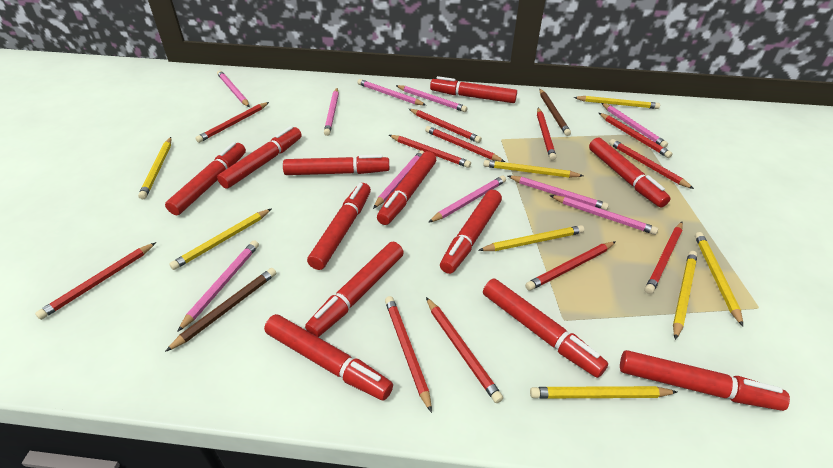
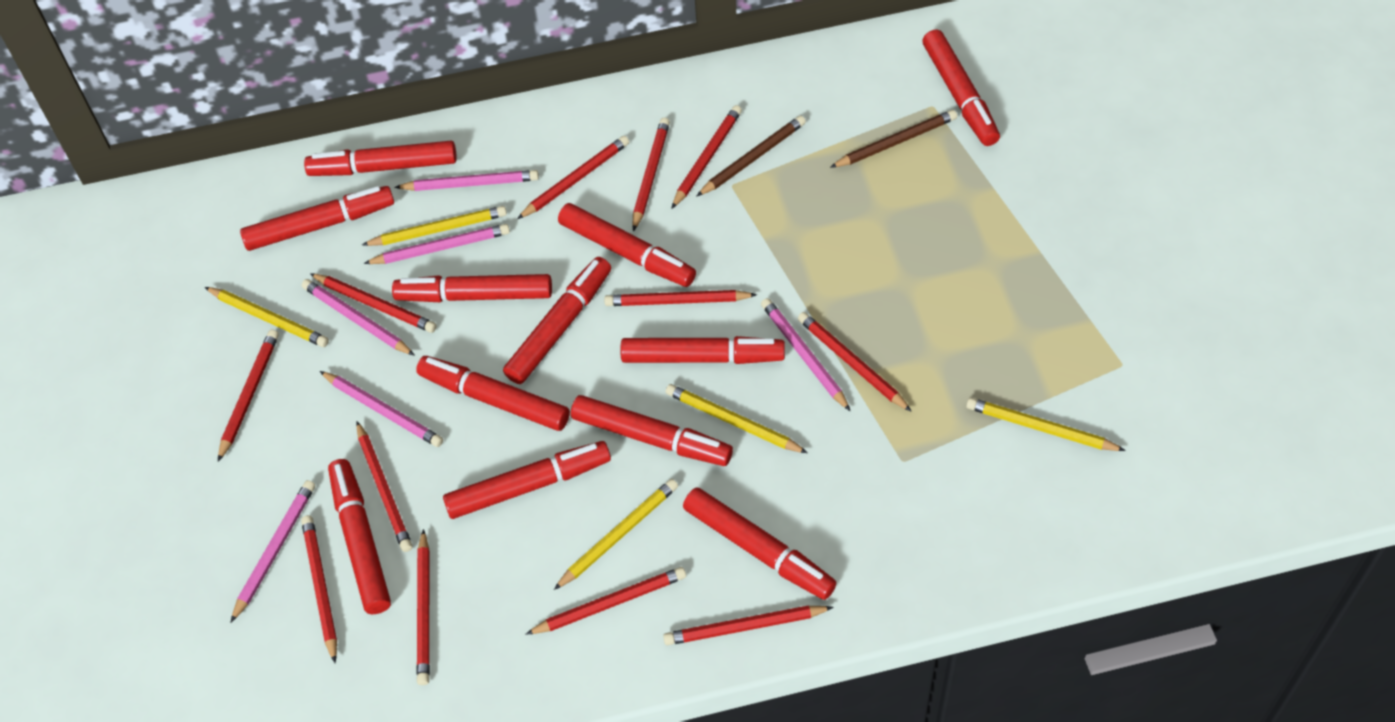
pink pencil: 10 -> 6
yellow pencil: 8 -> 5

